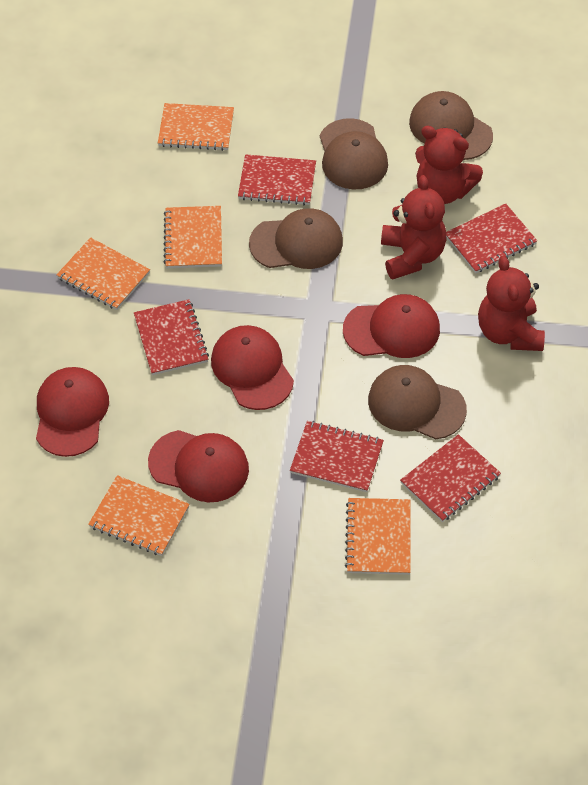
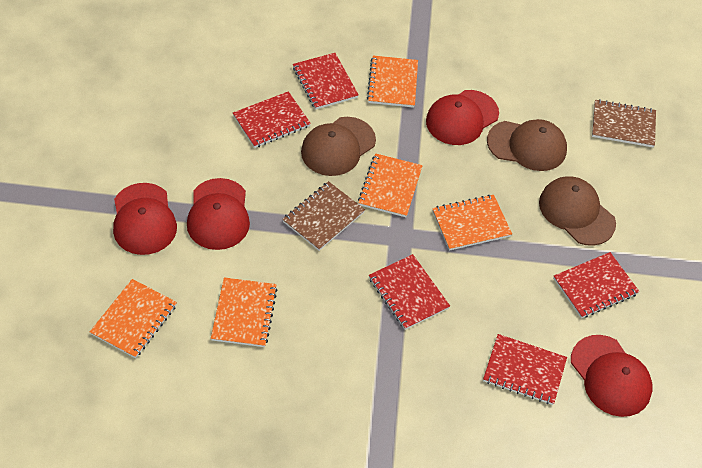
brown cap: 4 -> 3
brown notebook: 0 -> 2
red teddy bear: 3 -> 0

